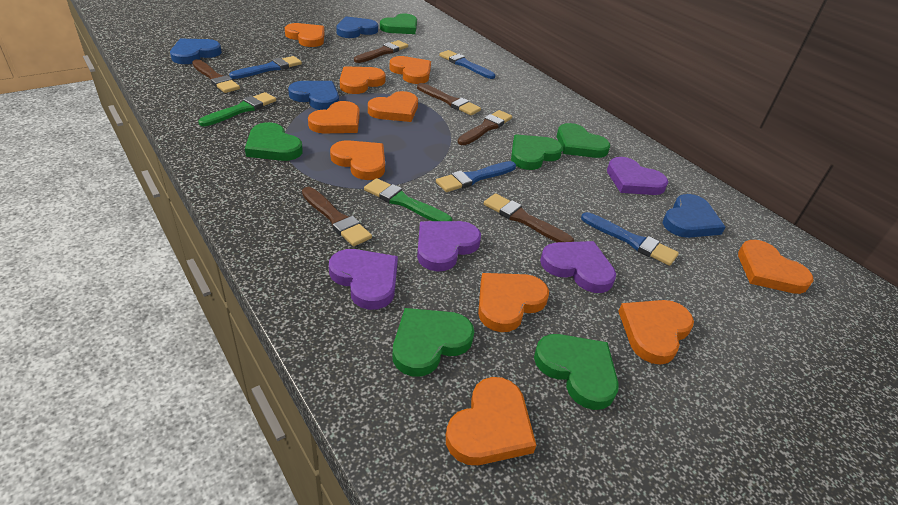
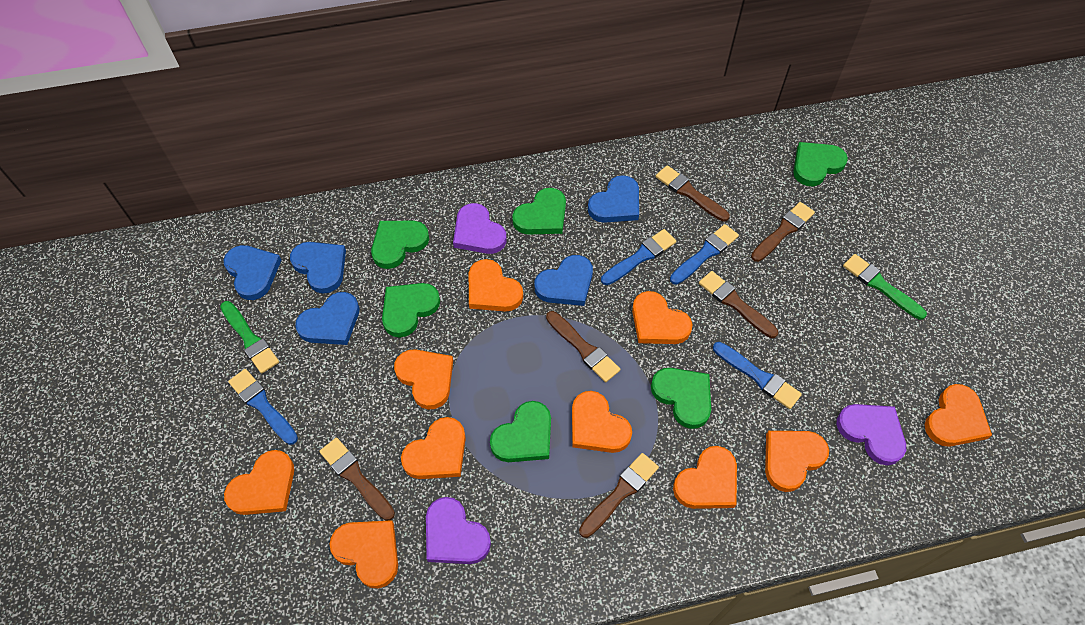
blue heart: 4 -> 5
purple heart: 4 -> 3

